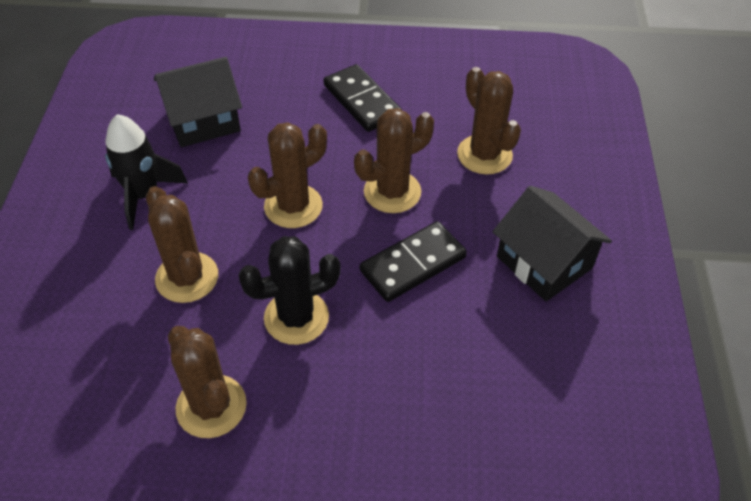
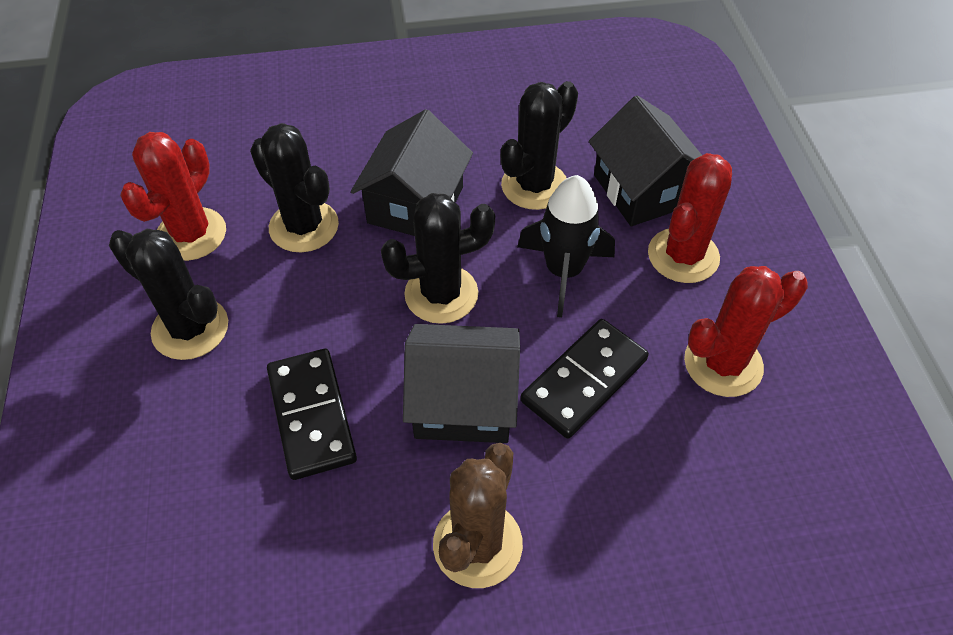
black cactus: 1 -> 4
black house: 2 -> 3
brown cactus: 5 -> 1
red cactus: 0 -> 3

